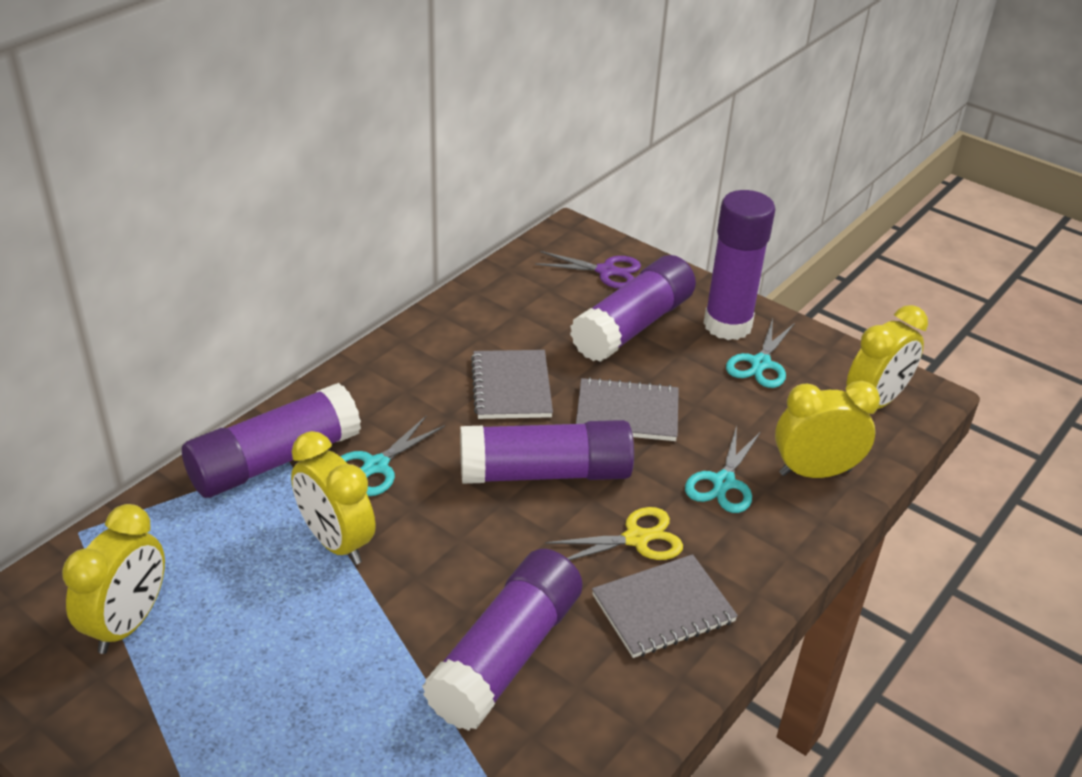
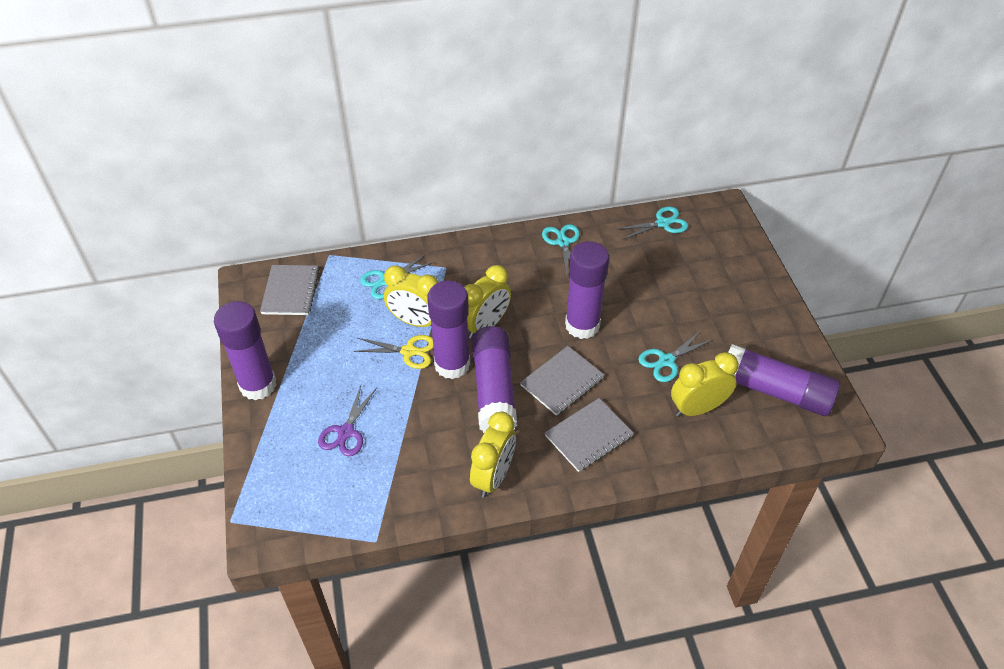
turquoise scissors: 3 -> 4

